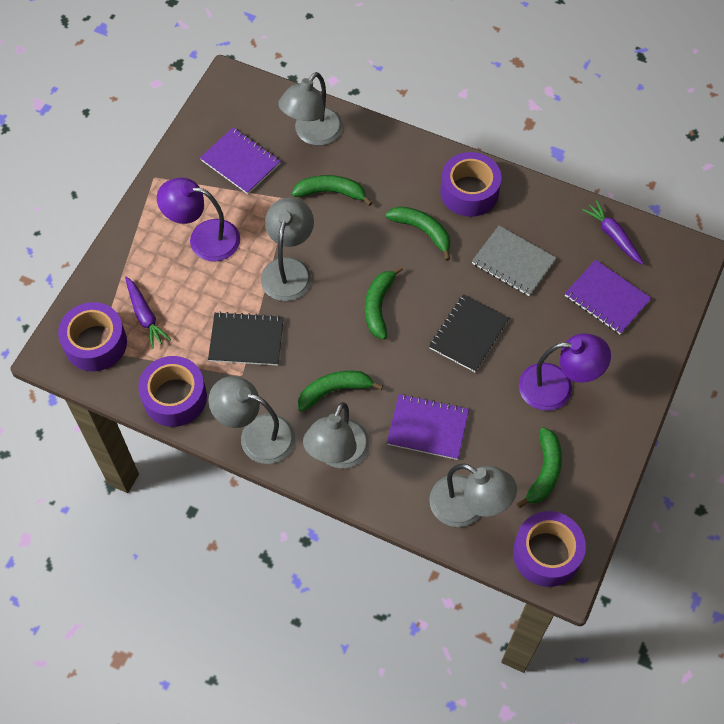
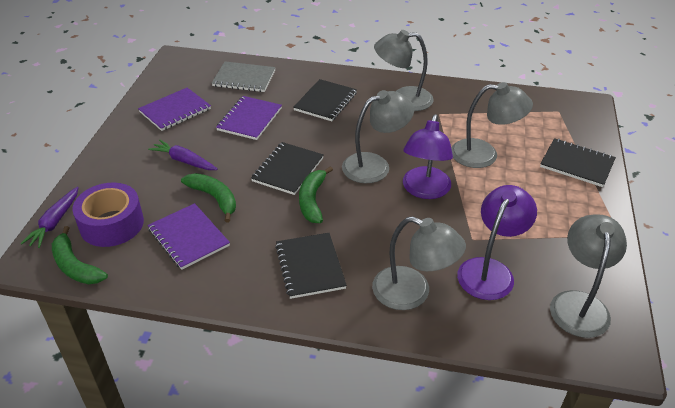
black notebook: 2 -> 4
green banana: 5 -> 3
purple tape: 4 -> 1

